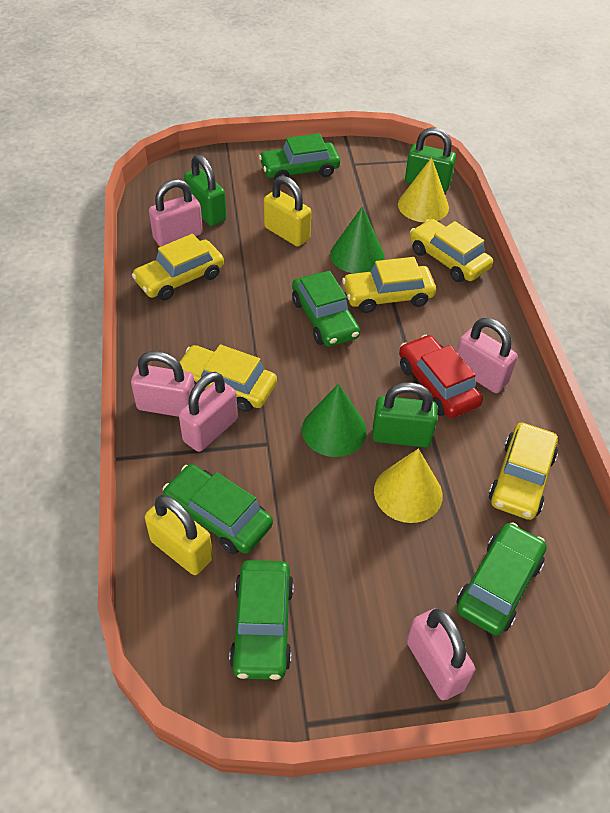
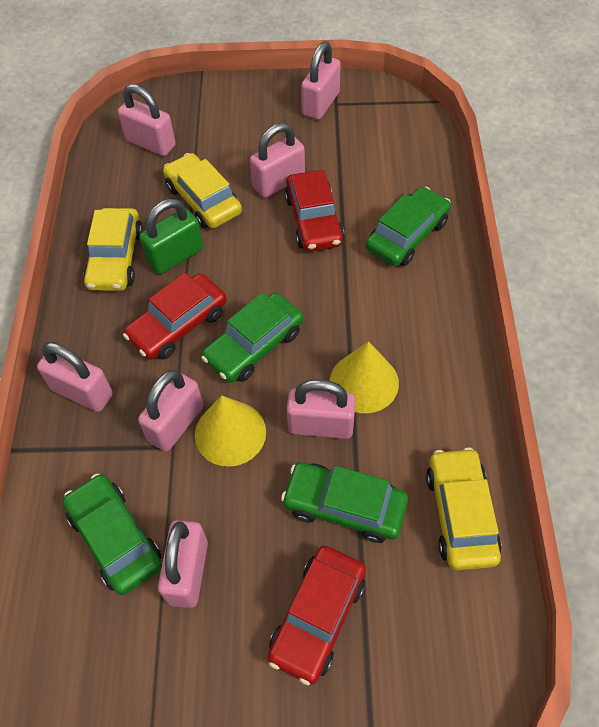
green car: 5 -> 4
green cone: 2 -> 0
green padlock: 3 -> 1
pink padlock: 5 -> 7
red car: 1 -> 3
yellow car: 5 -> 3
yellow padlock: 2 -> 0

